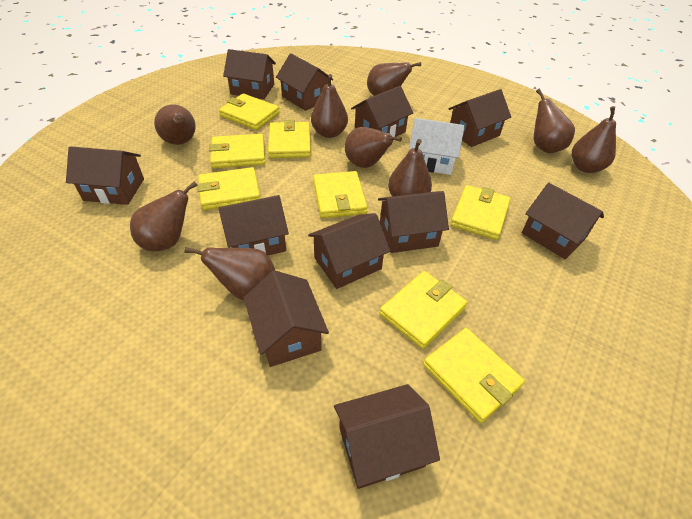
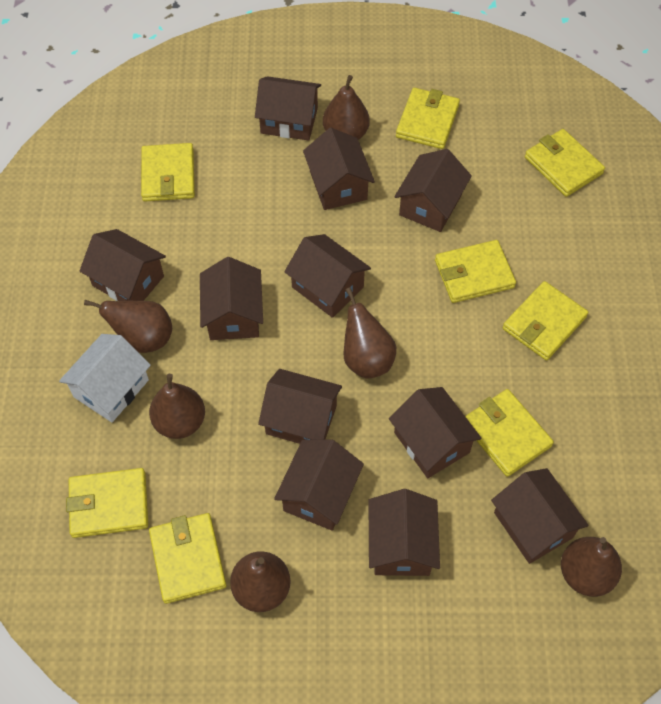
brown pear: 9 -> 6

